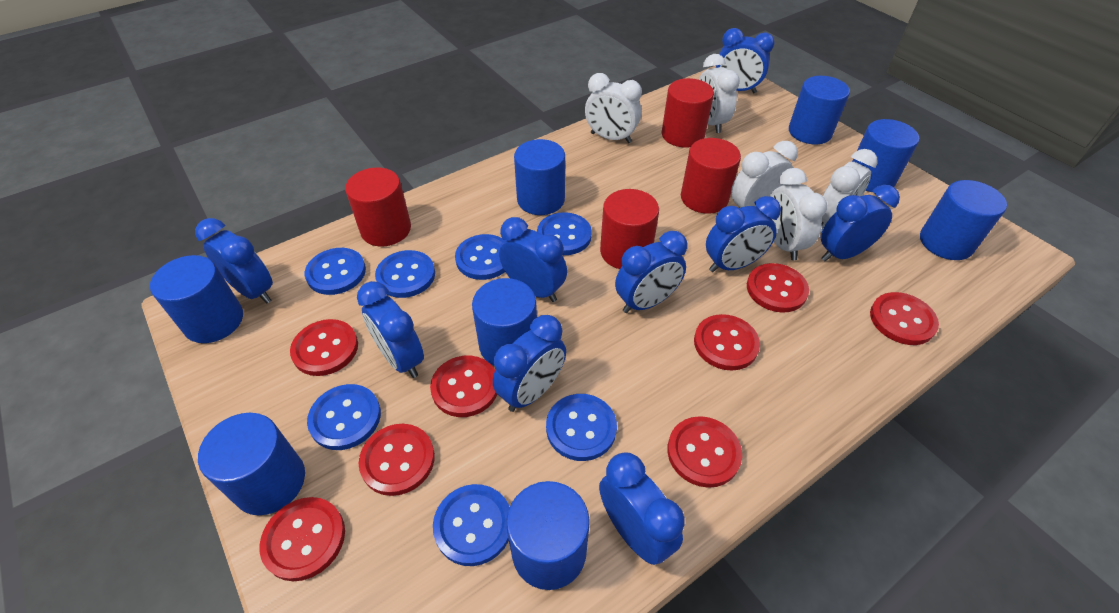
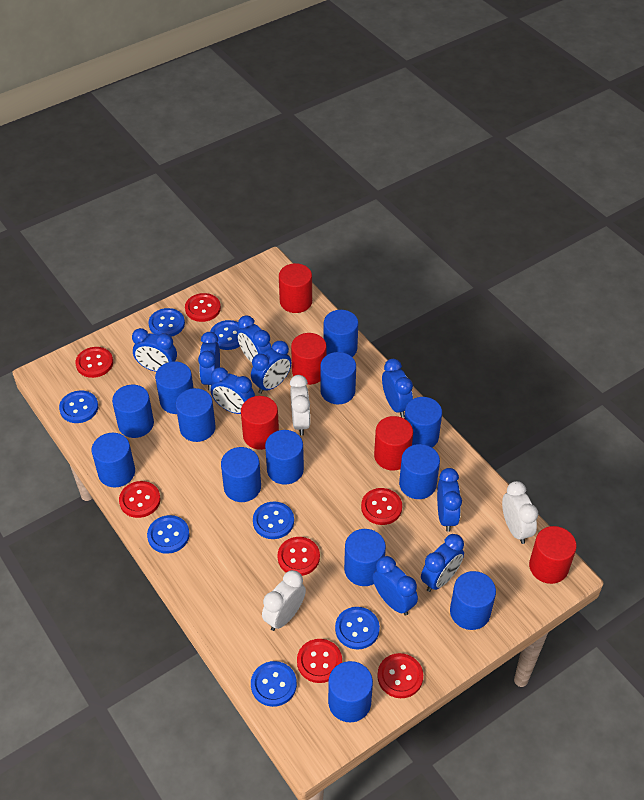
blue cylinder: 8 -> 13
red button: 8 -> 7
red cylinder: 4 -> 5
white clock: 5 -> 3

